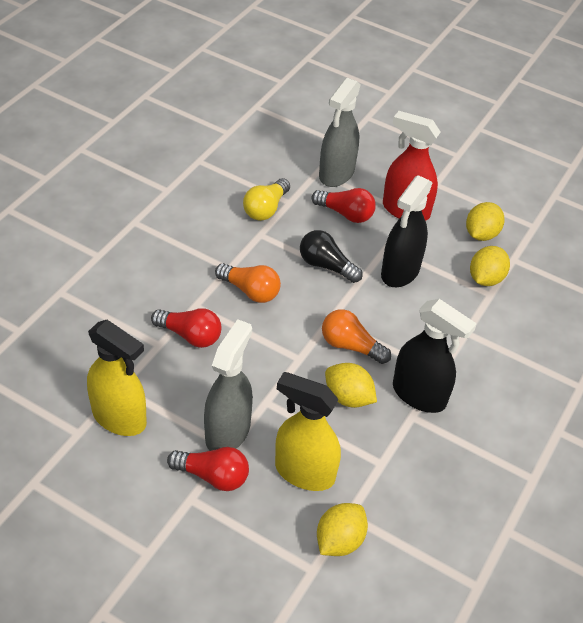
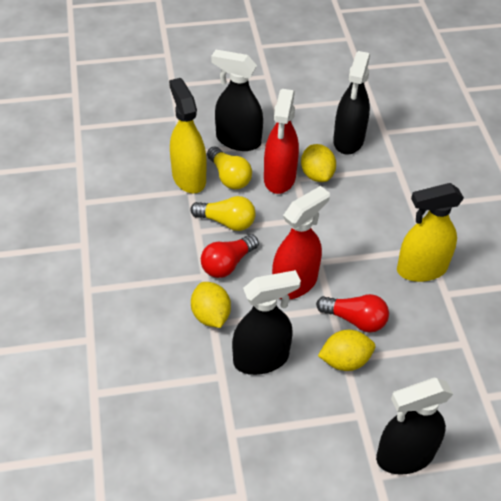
black light bulb: 1 -> 0
black spray bottle: 2 -> 4
grey spray bottle: 2 -> 0
orange light bulb: 2 -> 0
red light bulb: 3 -> 2
red spray bottle: 1 -> 2
yellow lemon: 4 -> 3
yellow light bulb: 1 -> 2

